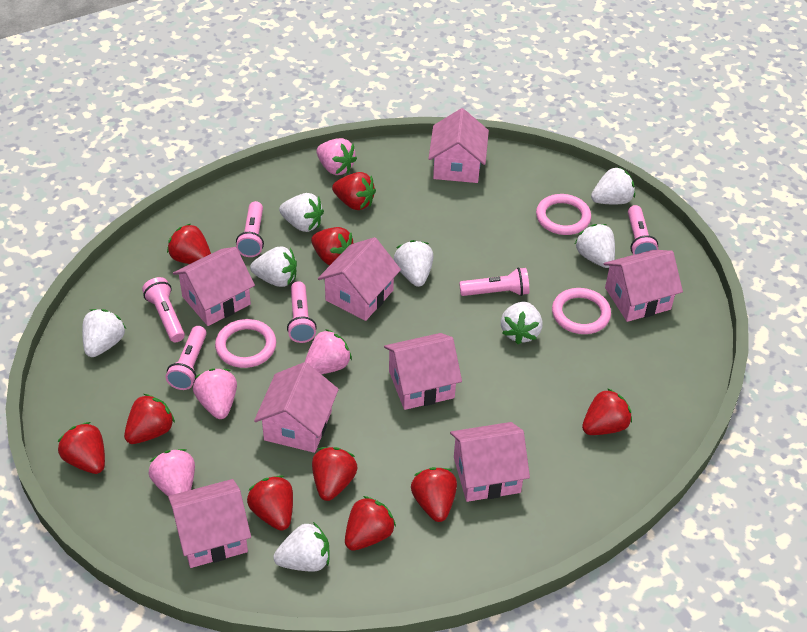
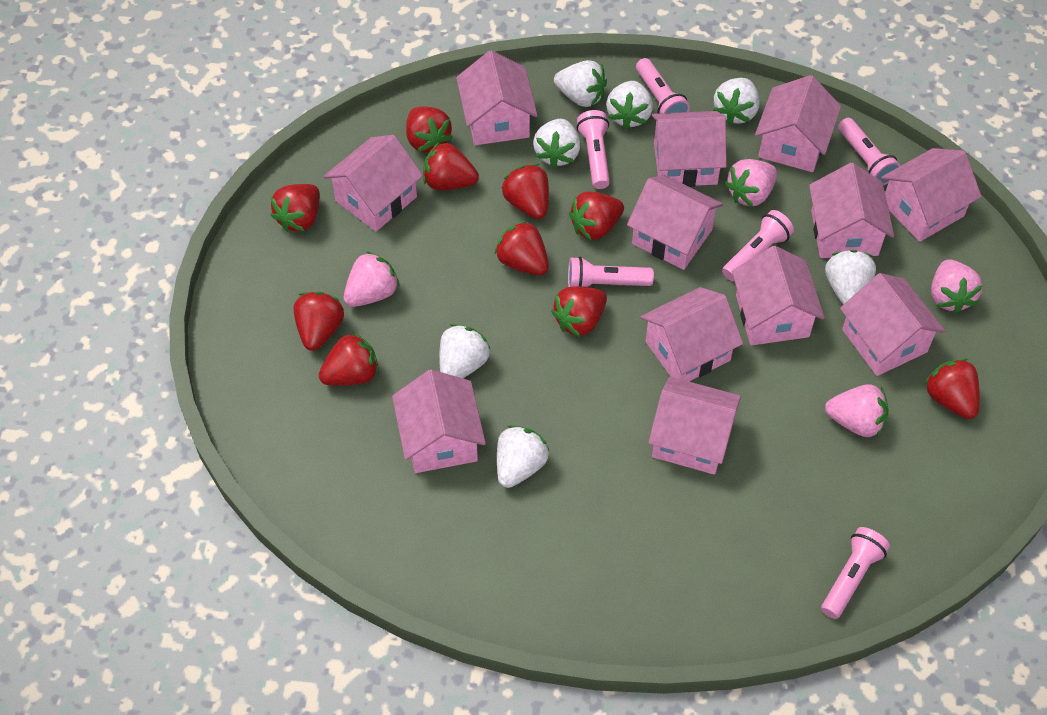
pink house: 8 -> 12
pink ring: 3 -> 0
white strawberry: 8 -> 7

